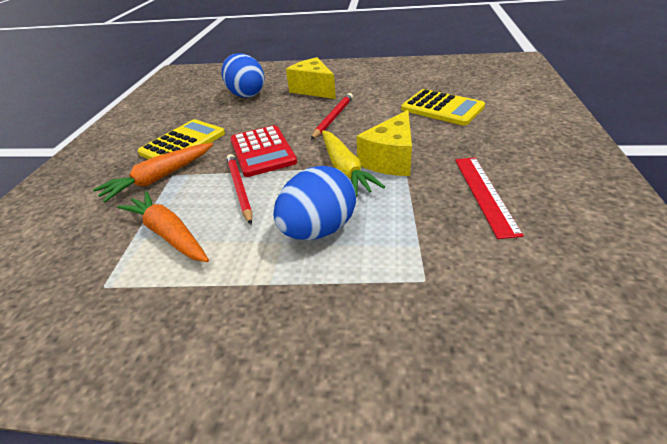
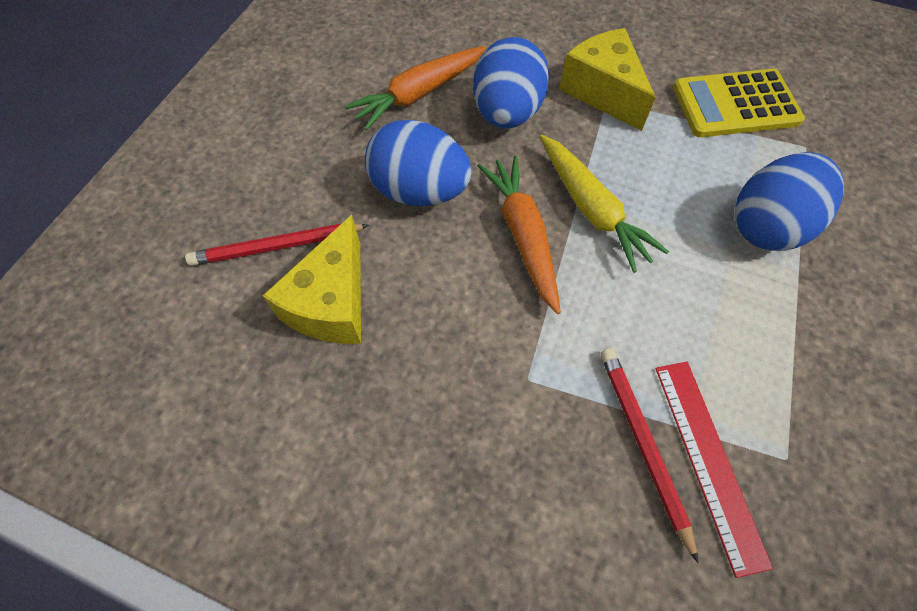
blue egg: 2 -> 3
red calculator: 1 -> 0
yellow calculator: 2 -> 1

